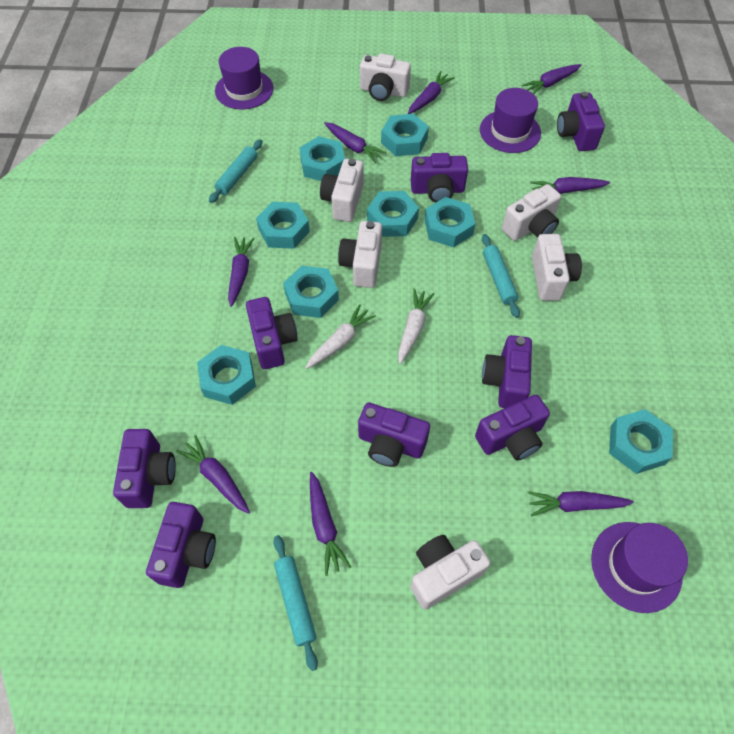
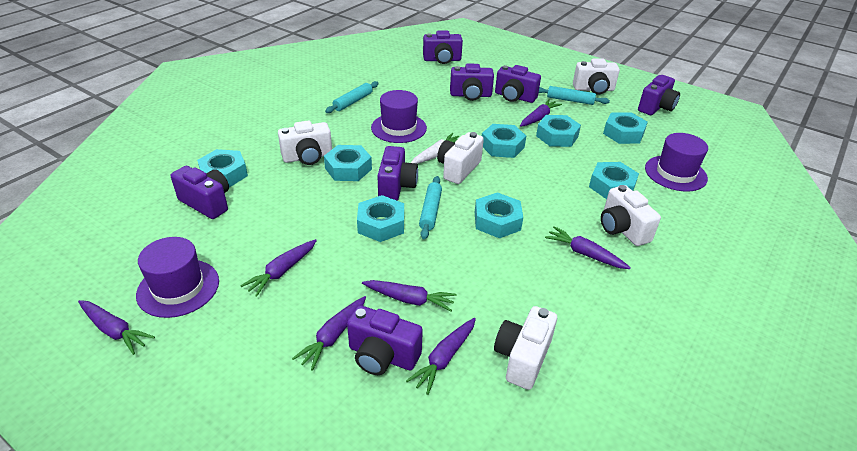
purple camera: 8 -> 7
purple carrot: 8 -> 7
white camera: 6 -> 5
white carrot: 2 -> 1

